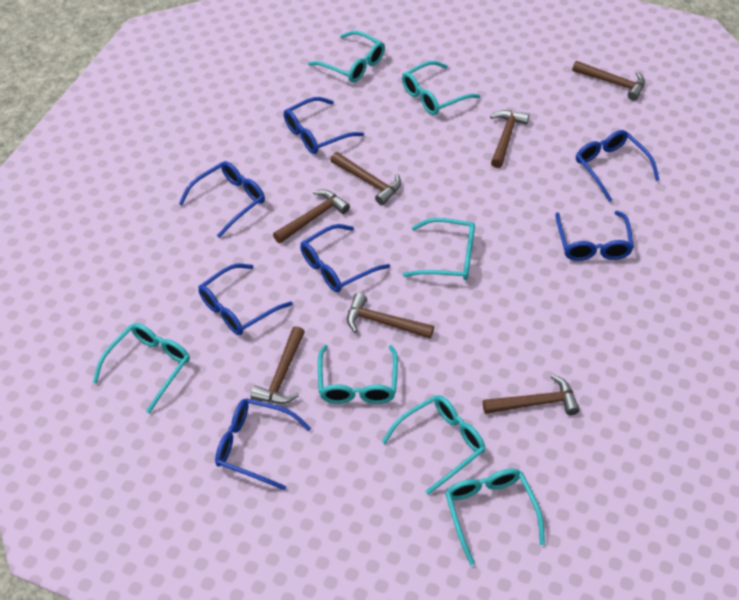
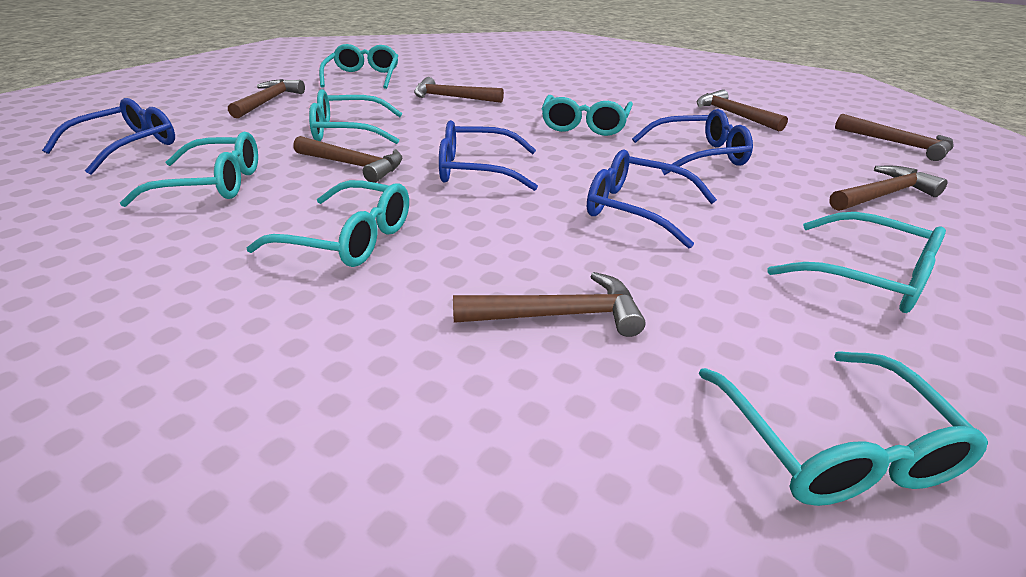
blue glasses: 7 -> 4

